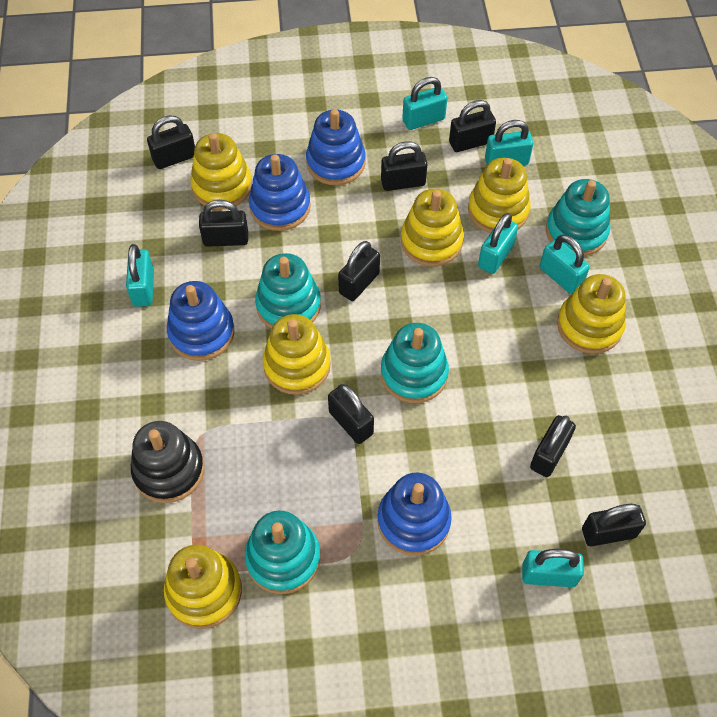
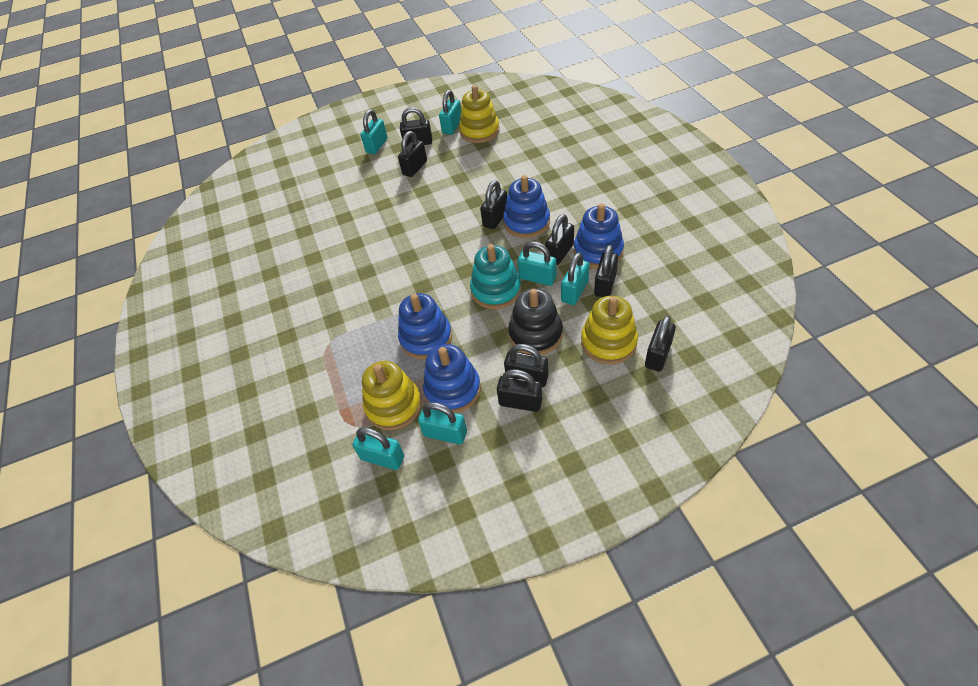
turquoise stacking toy: 4 -> 1
yellow stacking toy: 6 -> 3

